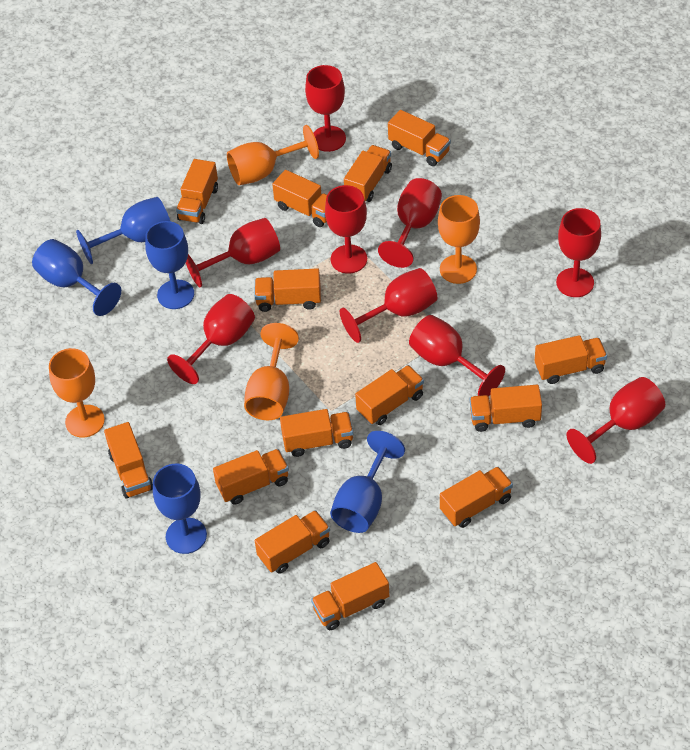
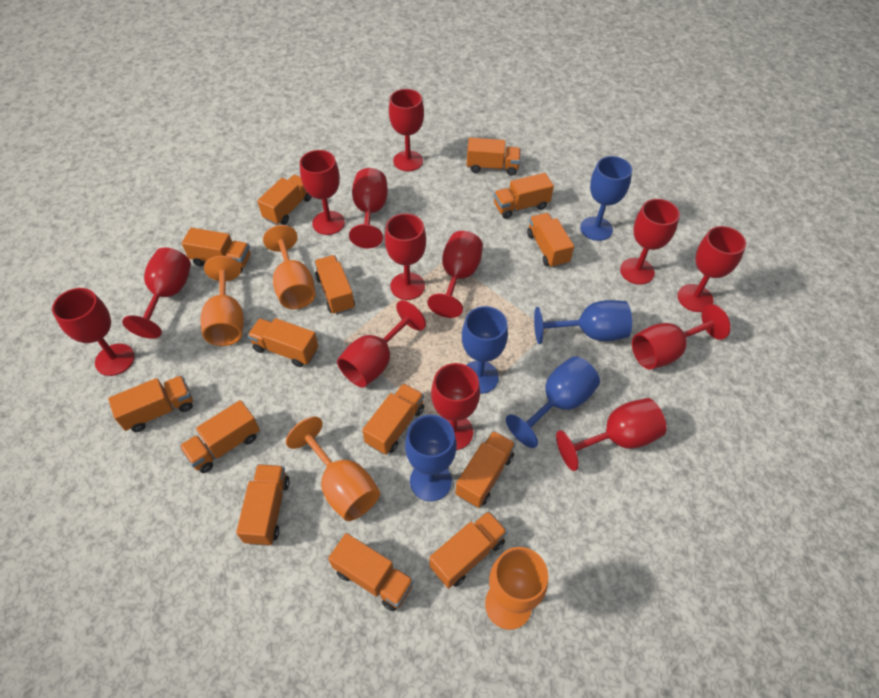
red goblet: 9 -> 13

